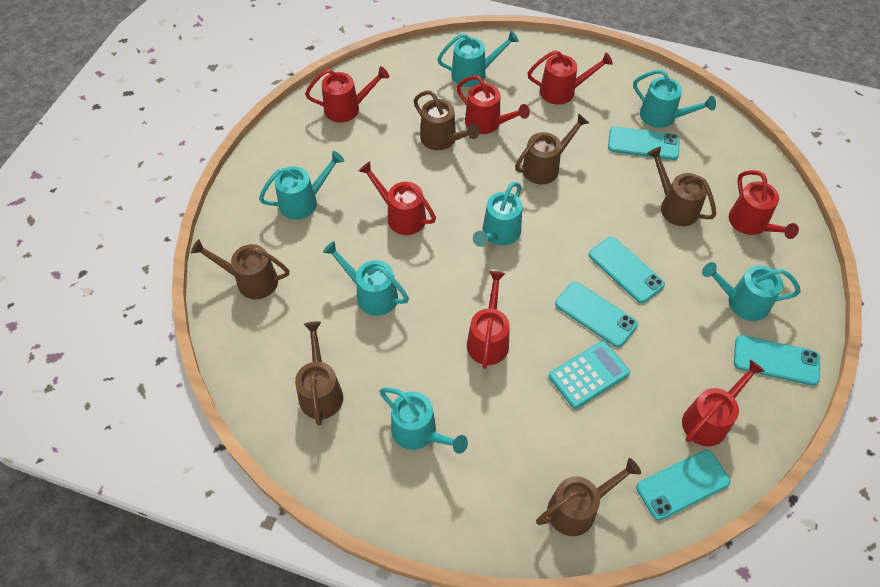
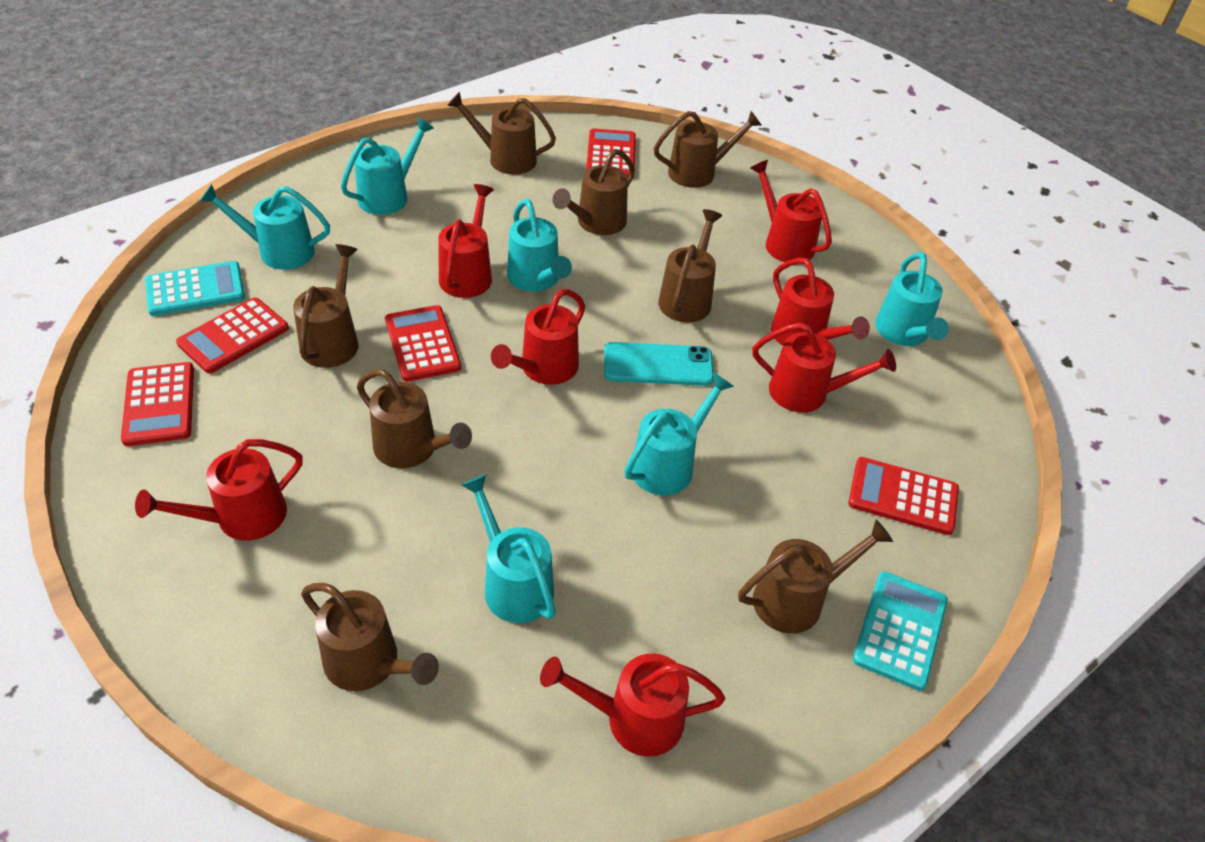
brown watering can: 6 -> 8
red calculator: 0 -> 5
turquoise calculator: 1 -> 2
turquoise phone: 5 -> 1
turquoise watering can: 7 -> 6

